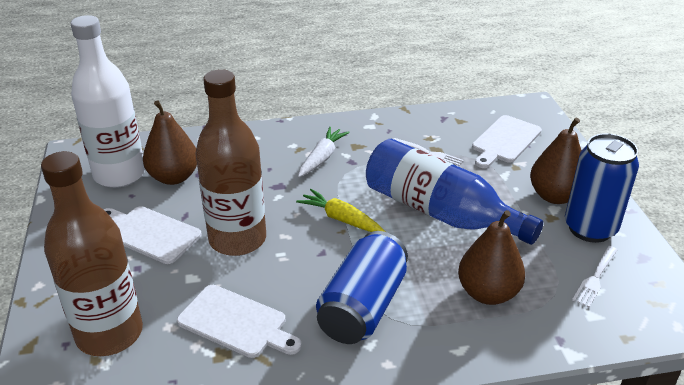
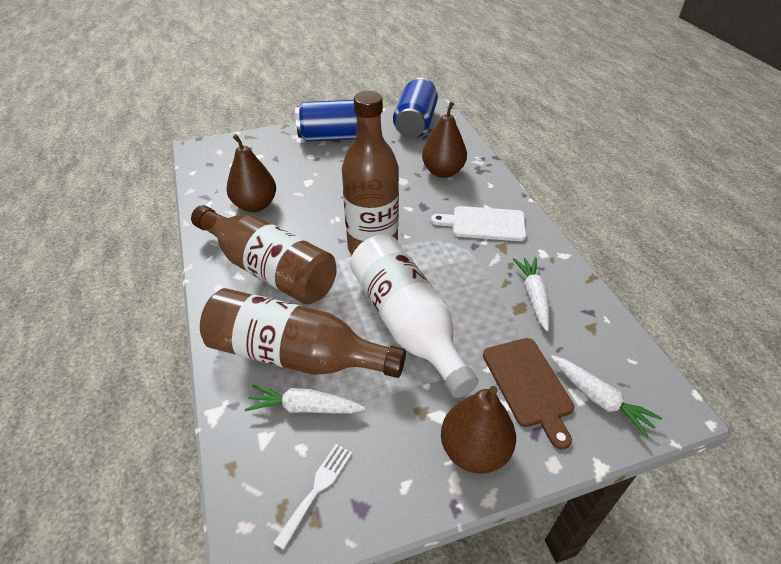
blue bottle: 1 -> 0
brown bottle: 2 -> 3
brown cutting board: 0 -> 1
white carrot: 1 -> 3
white cutting board: 3 -> 1
white fork: 2 -> 1
yellow carrot: 1 -> 0

